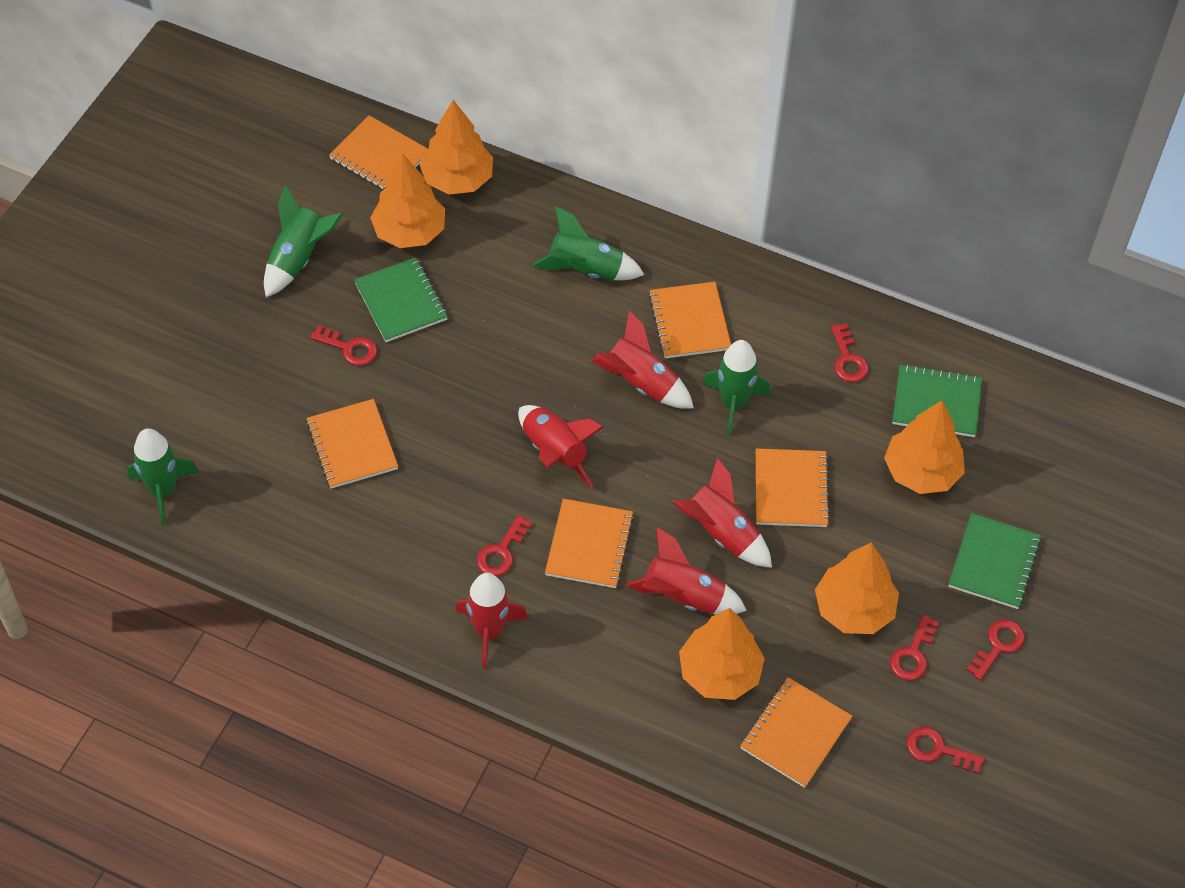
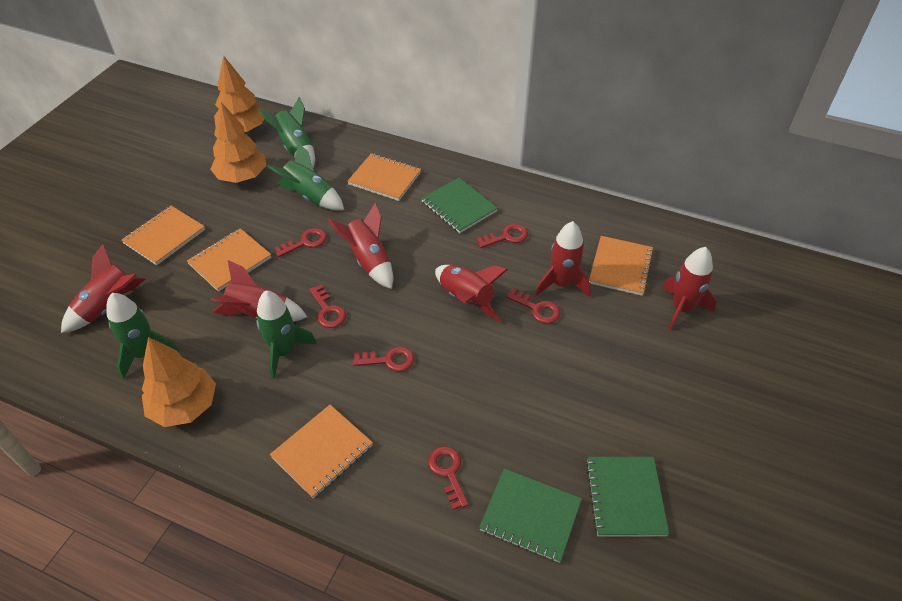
orange notebook: 6 -> 5
orange tree: 5 -> 3
red rocket: 5 -> 6

